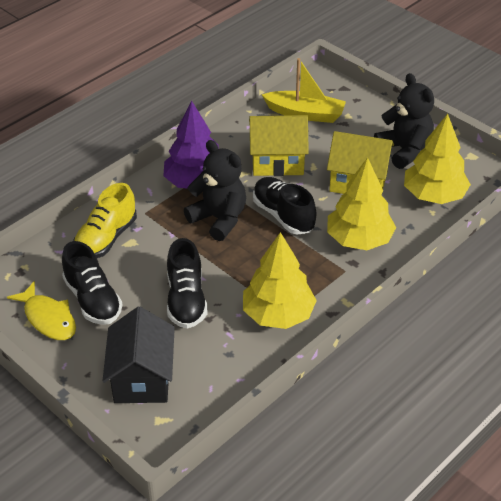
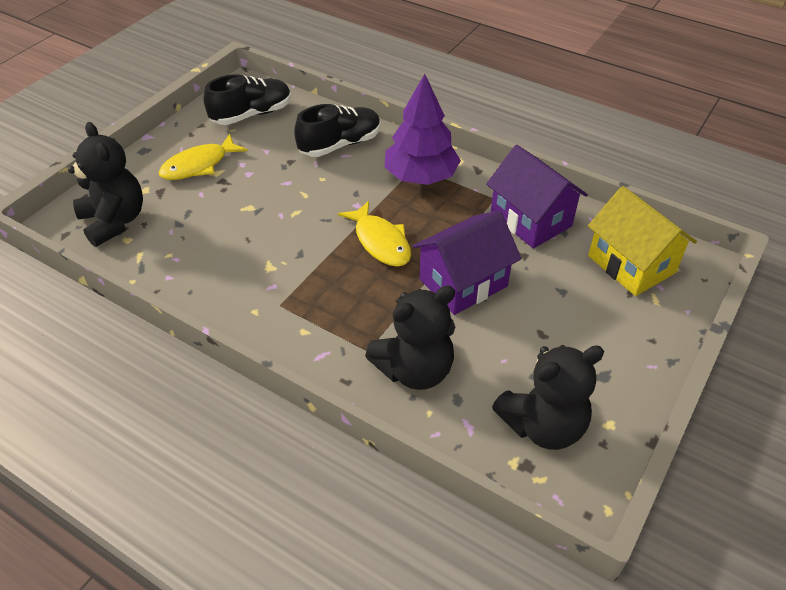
black house: 1 -> 0
black shoe: 3 -> 2
black teddy bear: 2 -> 3
purple house: 0 -> 2
yellow boat: 1 -> 0
yellow fish: 1 -> 2
yellow house: 2 -> 1
yellow shoe: 1 -> 0
yellow tree: 3 -> 0

